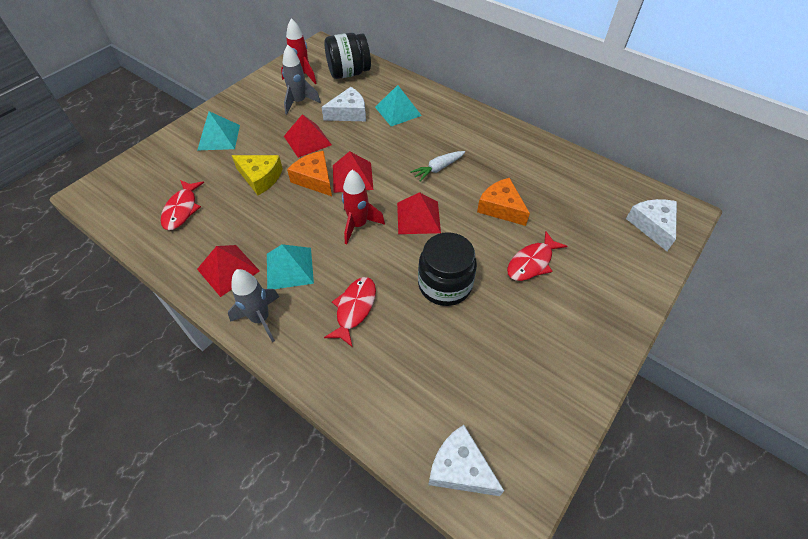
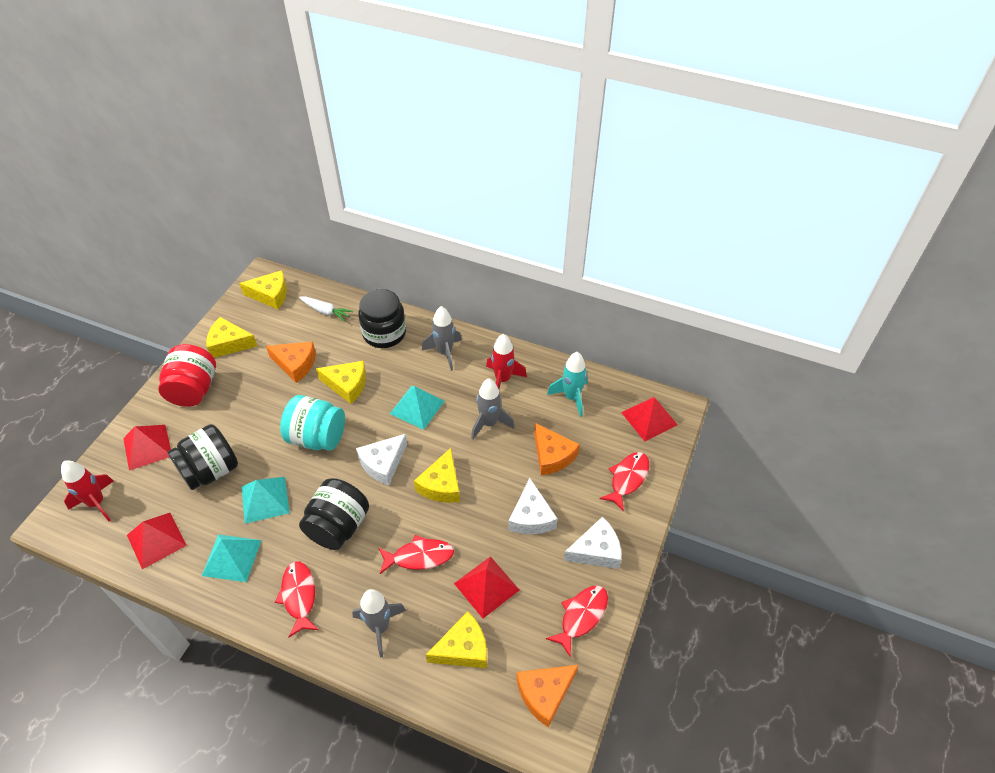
black jar: 2 -> 3
grey rocket: 2 -> 3
orange cheese: 2 -> 3
red fish: 3 -> 4
red jar: 0 -> 1
turquoise jar: 0 -> 1
turquoise rocket: 0 -> 1
yellow cheese: 1 -> 5

